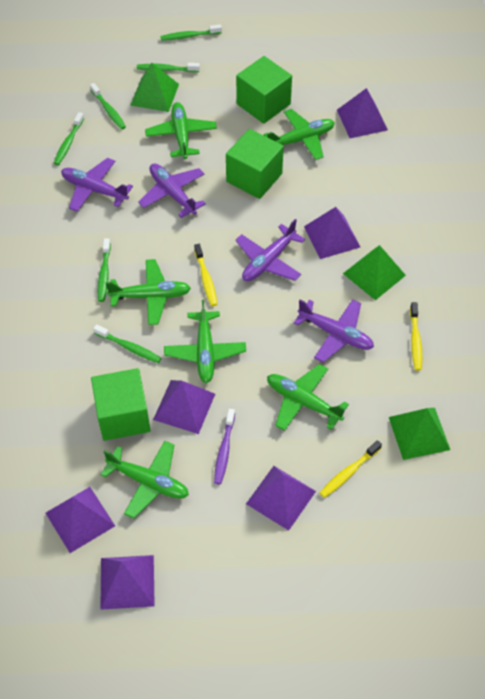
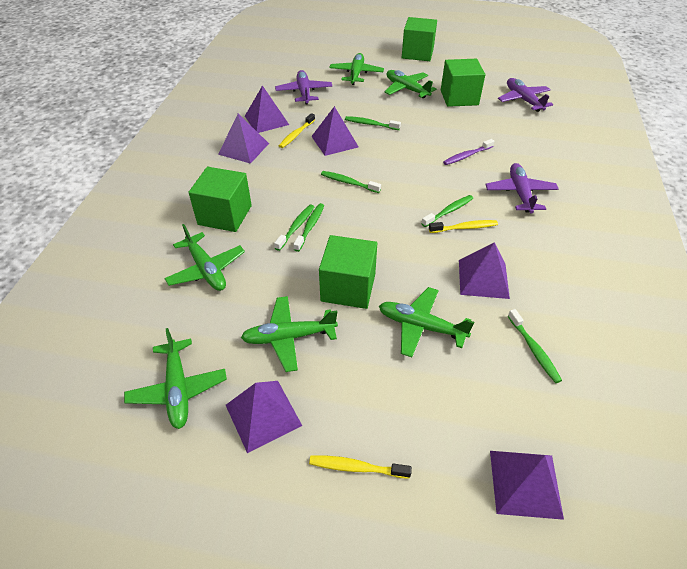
green cube: 3 -> 4
green pyramid: 3 -> 0
purple plane: 4 -> 3

